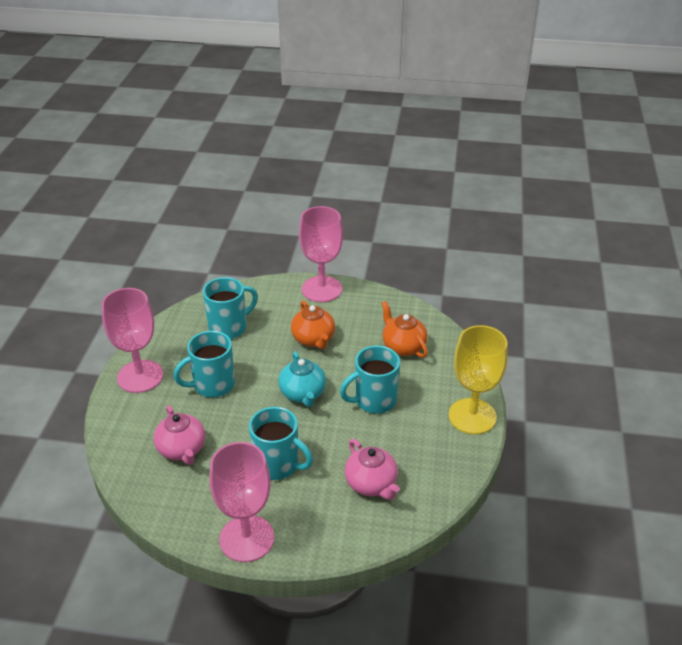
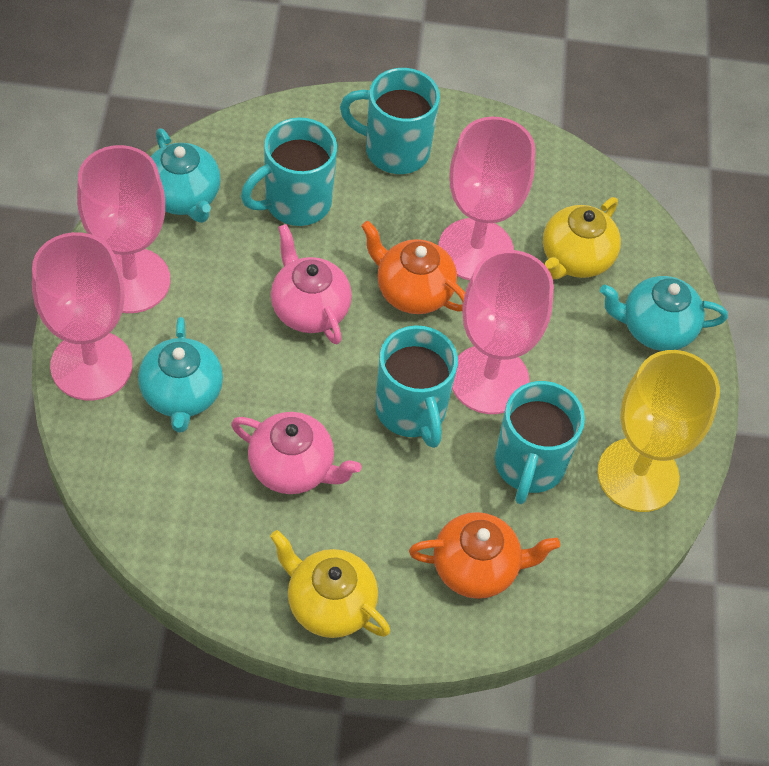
pink goblet: 3 -> 4
turquoise teapot: 1 -> 3
yellow teapot: 0 -> 2

